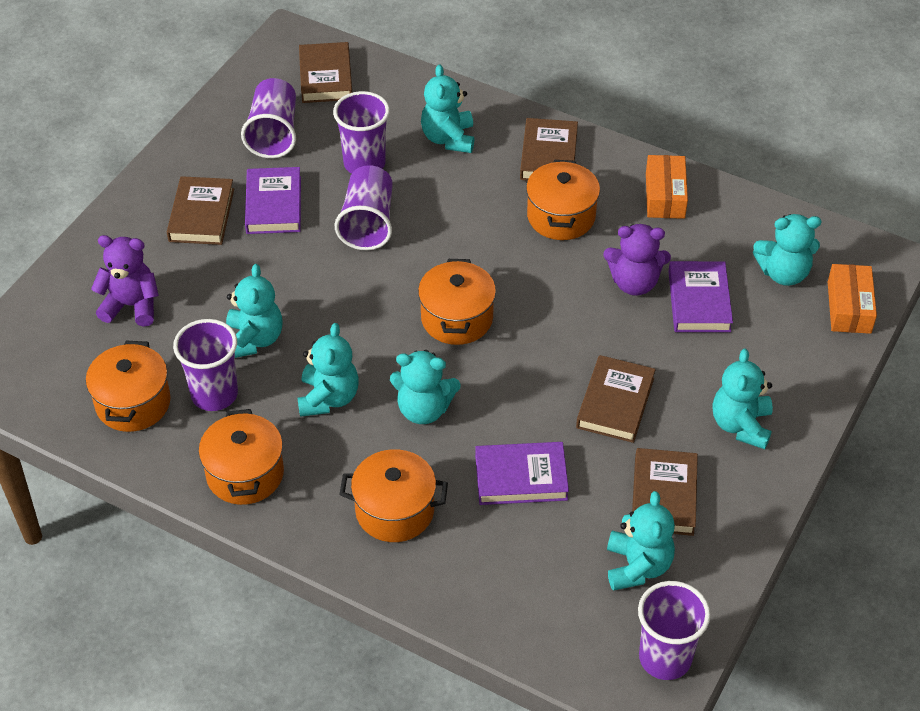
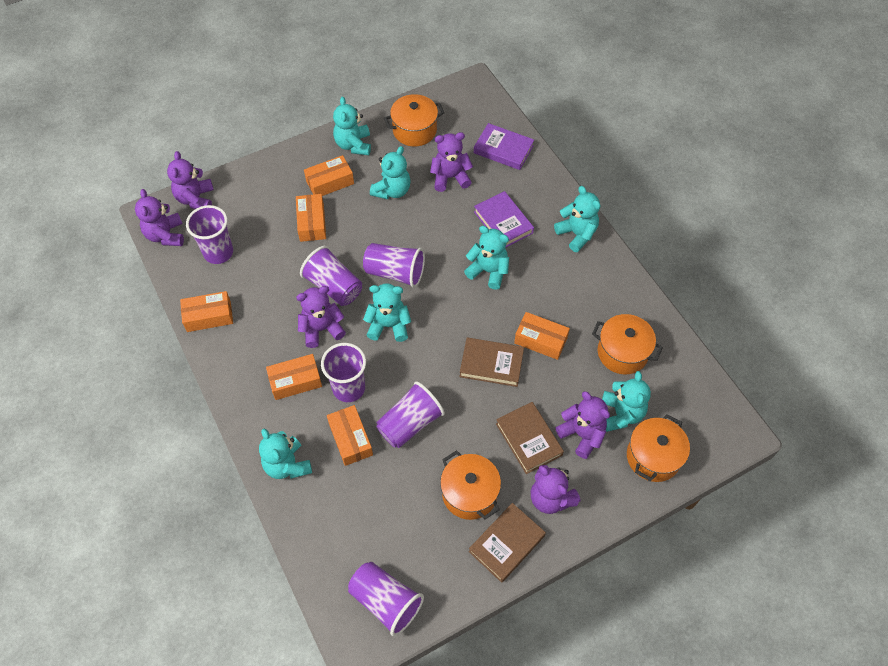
brown book: 5 -> 3
orange box: 2 -> 6
orange pot: 5 -> 4
purple book: 3 -> 2
purple cup: 5 -> 6
purple teddy bear: 2 -> 6

